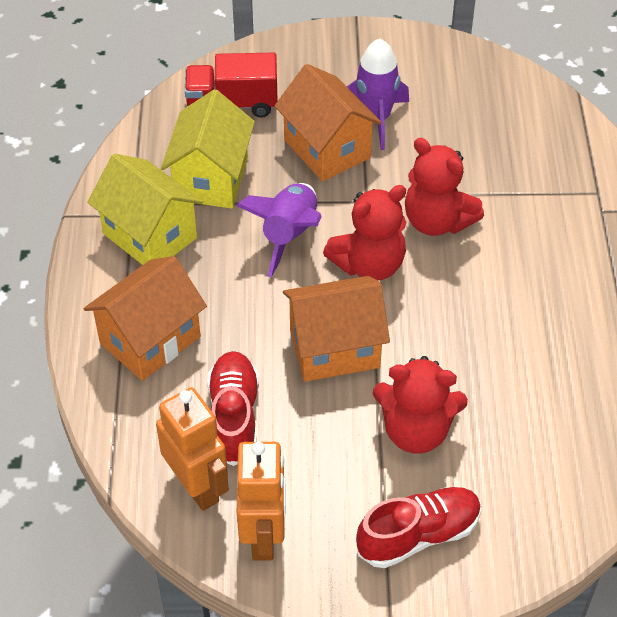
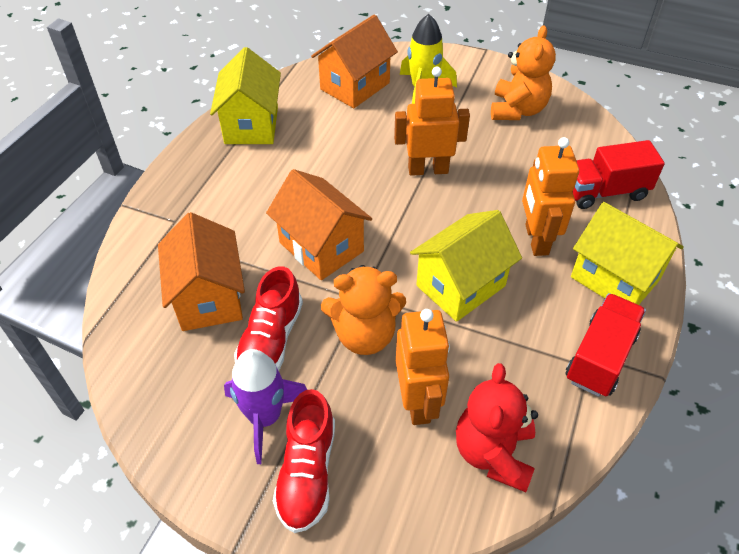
orange robot: 2 -> 3
orange teddy bear: 0 -> 2
purple rocket: 2 -> 1
red teddy bear: 3 -> 1
red truck: 1 -> 2
yellow house: 2 -> 3
yellow rocket: 0 -> 1

